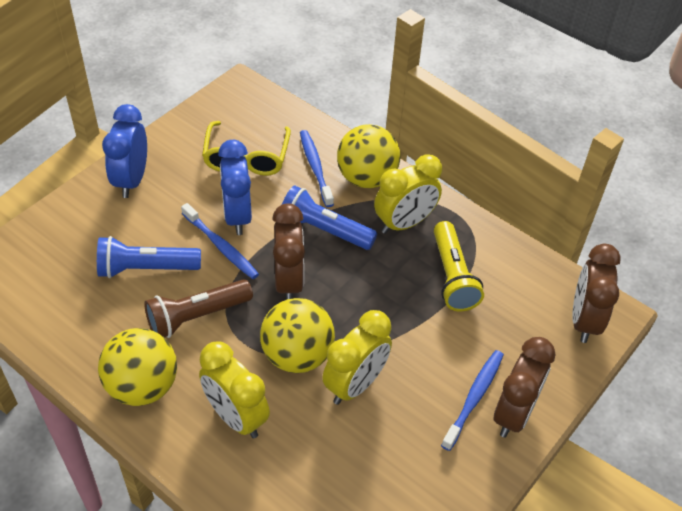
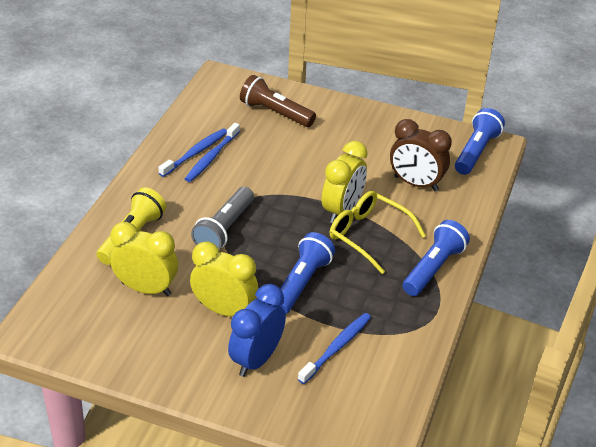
blue clock: 2 -> 1
blue flashlight: 2 -> 3
brown clock: 3 -> 1
grey flashlight: 0 -> 1
yellow ball: 3 -> 0

